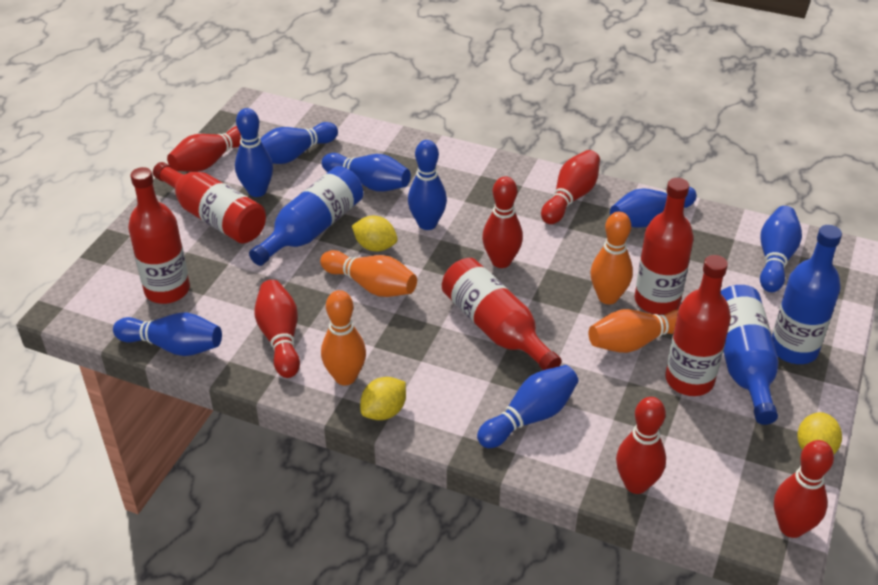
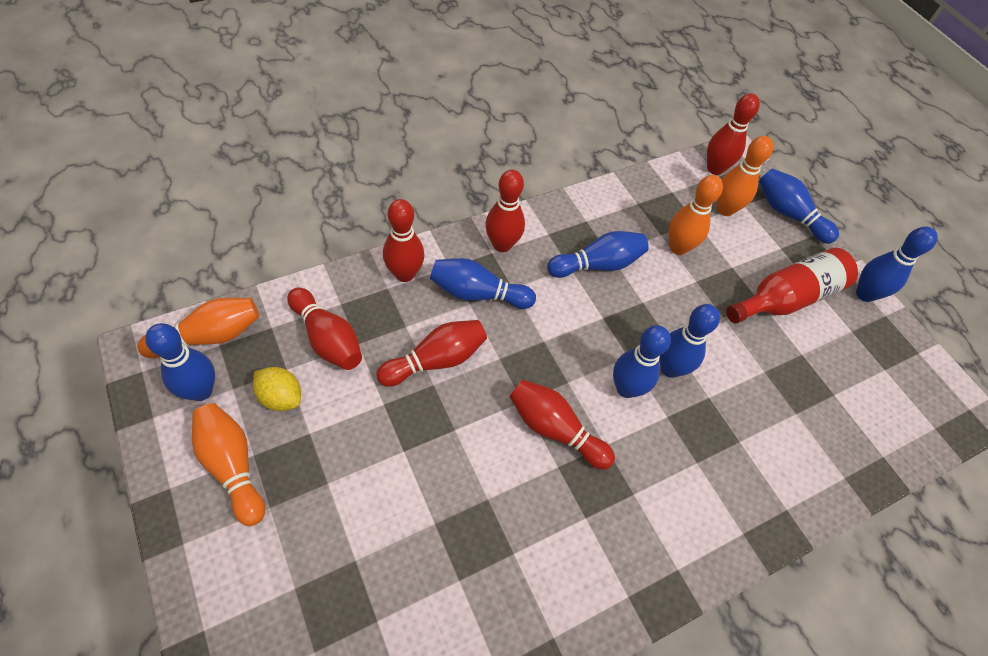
blue bottle: 3 -> 0
blue bowling pin: 8 -> 7
red bottle: 5 -> 1
yellow lemon: 3 -> 1

